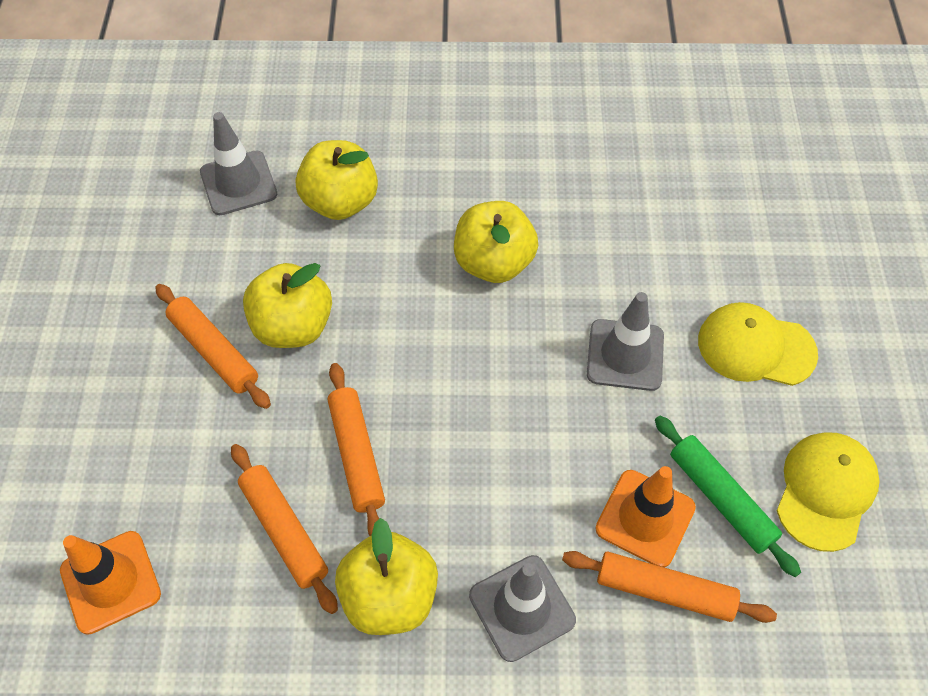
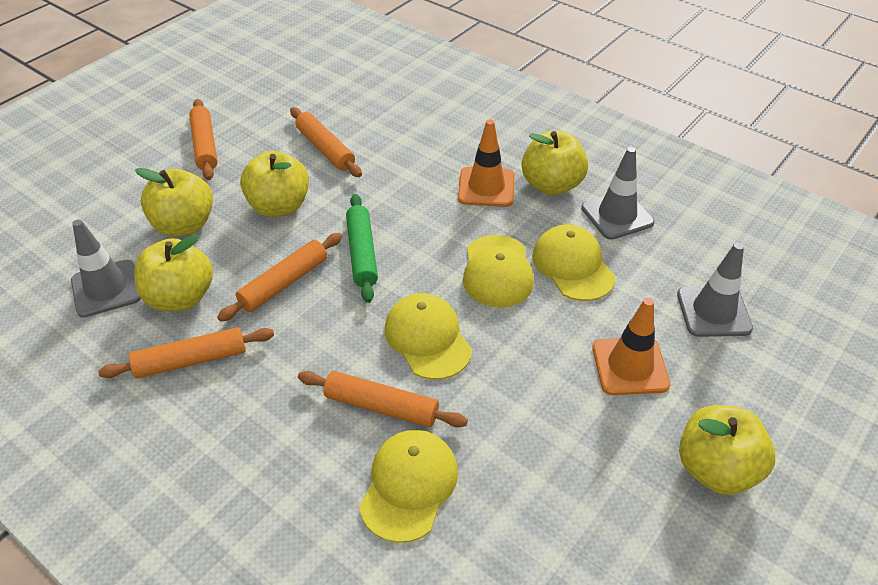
orange rolling pin: 4 -> 5
yellow apple: 4 -> 5
yellow cap: 2 -> 4

